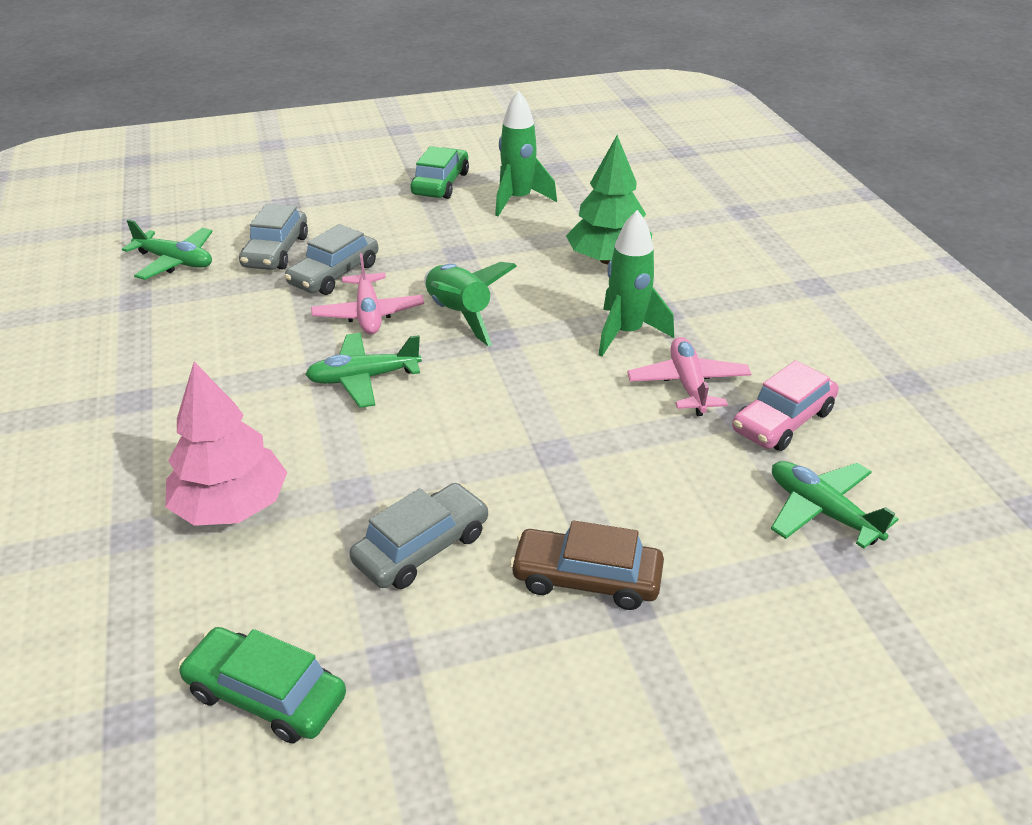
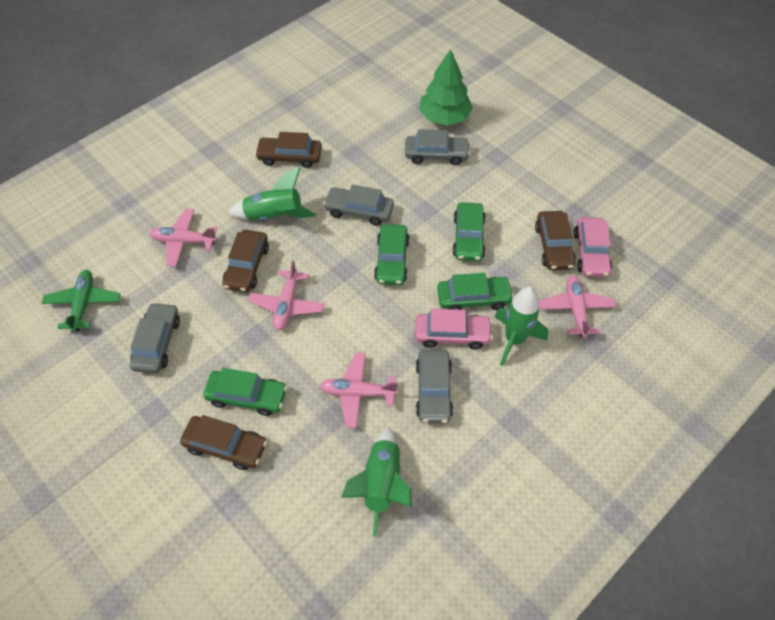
brown car: 1 -> 4
green car: 2 -> 4
green plane: 3 -> 1
grey car: 3 -> 4
pink car: 1 -> 2
pink plane: 2 -> 4
pink tree: 1 -> 0

